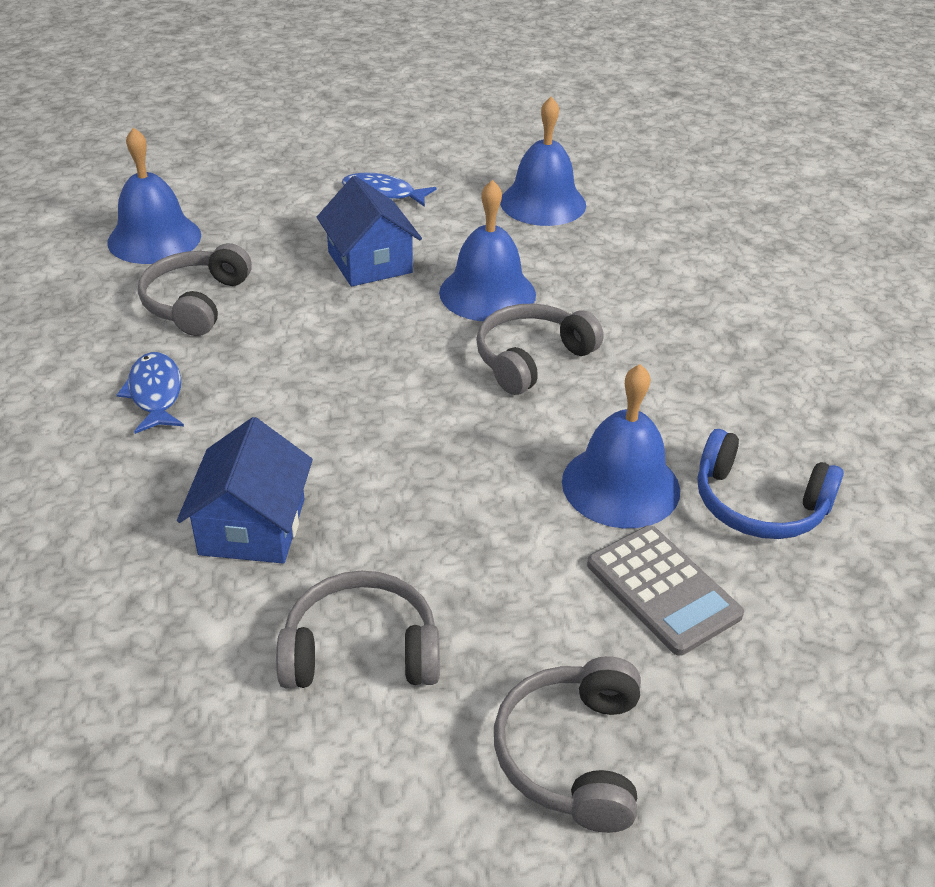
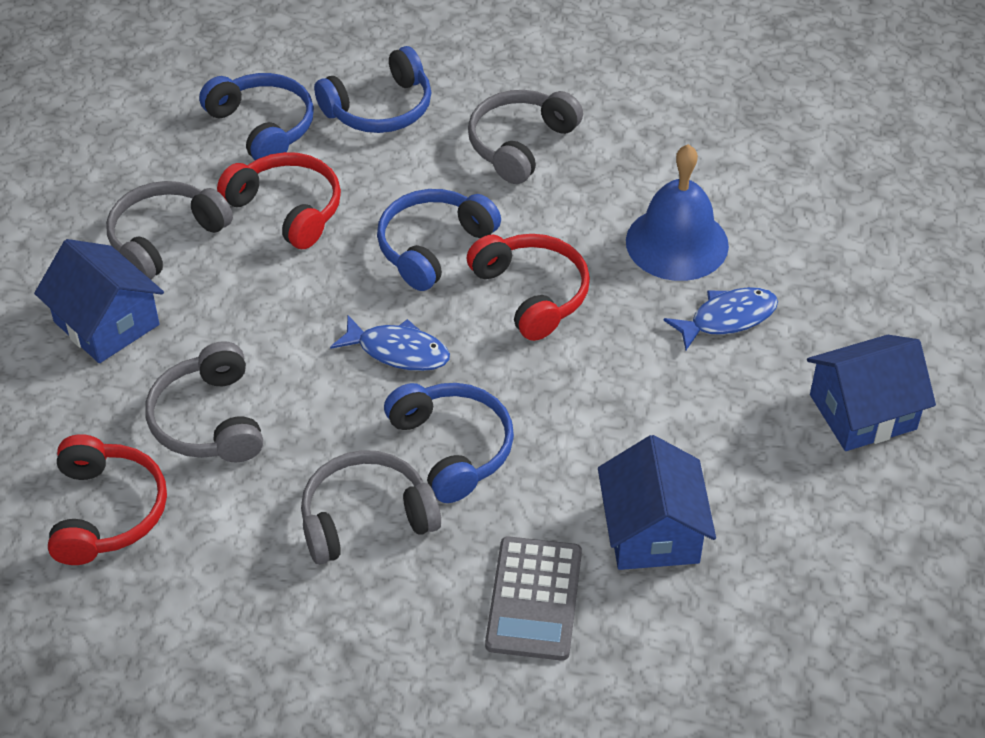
blue bell: 4 -> 1
blue headphones: 1 -> 4
blue house: 2 -> 3
red headphones: 0 -> 3

